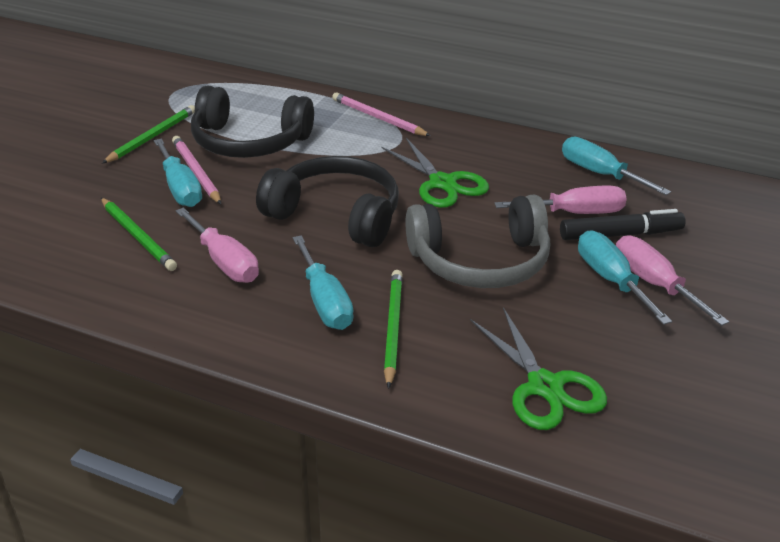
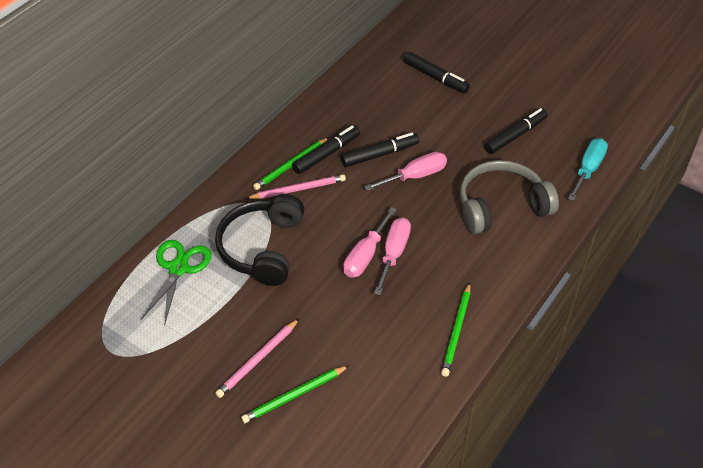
black headphones: 2 -> 1
black marker: 1 -> 4
green scissors: 2 -> 1
turquoise screwdriver: 4 -> 1

